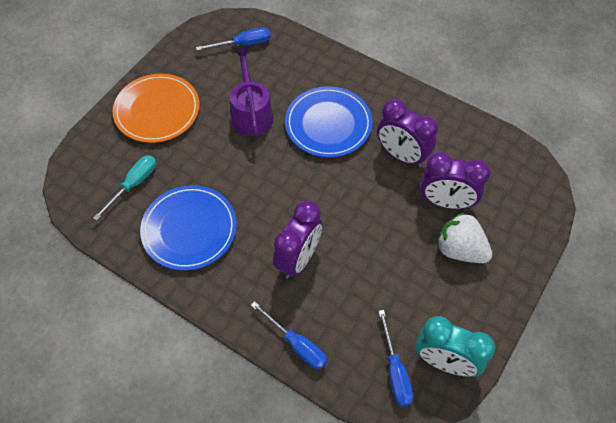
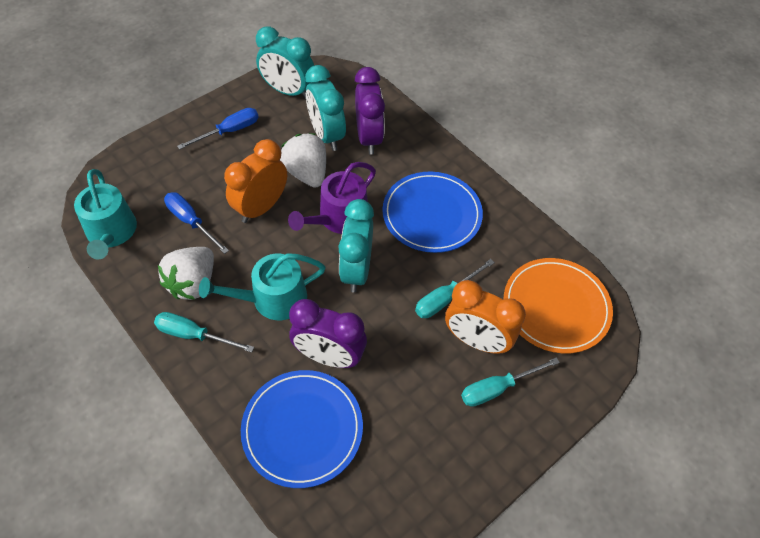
blue screwdriver: 3 -> 2
orange clock: 0 -> 2
purple clock: 3 -> 2
turquoise clock: 1 -> 3
turquoise screwdriver: 1 -> 3
turquoise watering can: 0 -> 2
white strawberry: 1 -> 2

